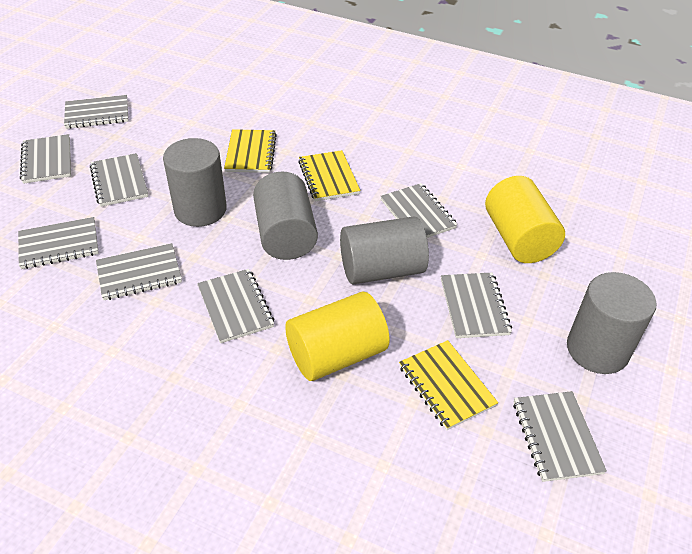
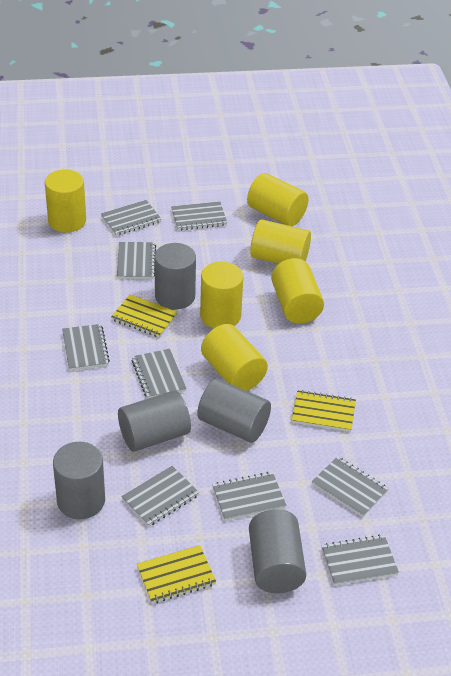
grey cylinder: 4 -> 5
yellow cylinder: 2 -> 6

